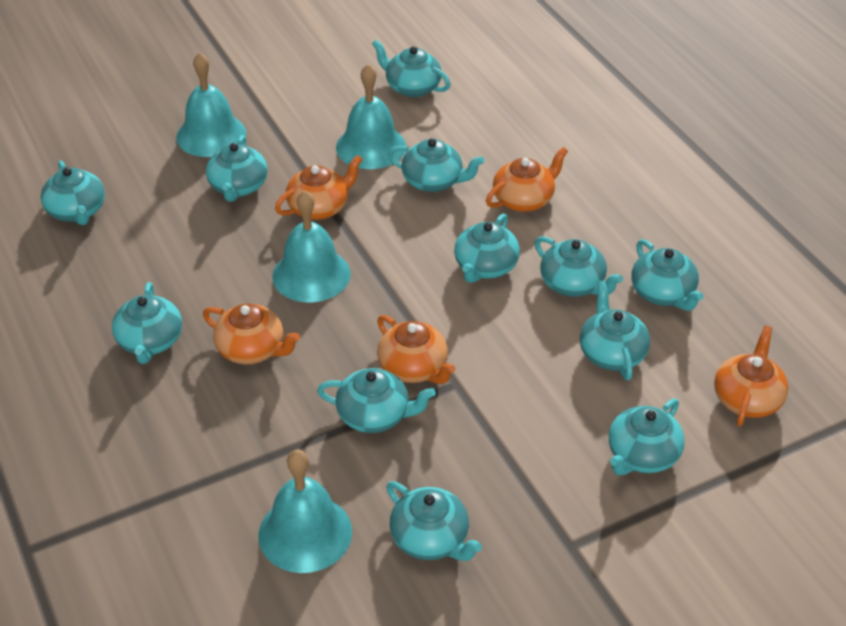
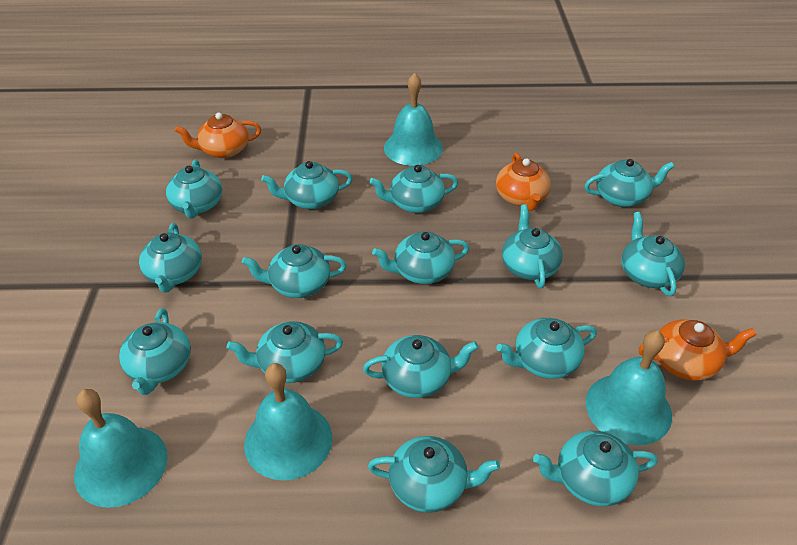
orange teapot: 5 -> 3
turquoise teapot: 12 -> 15

